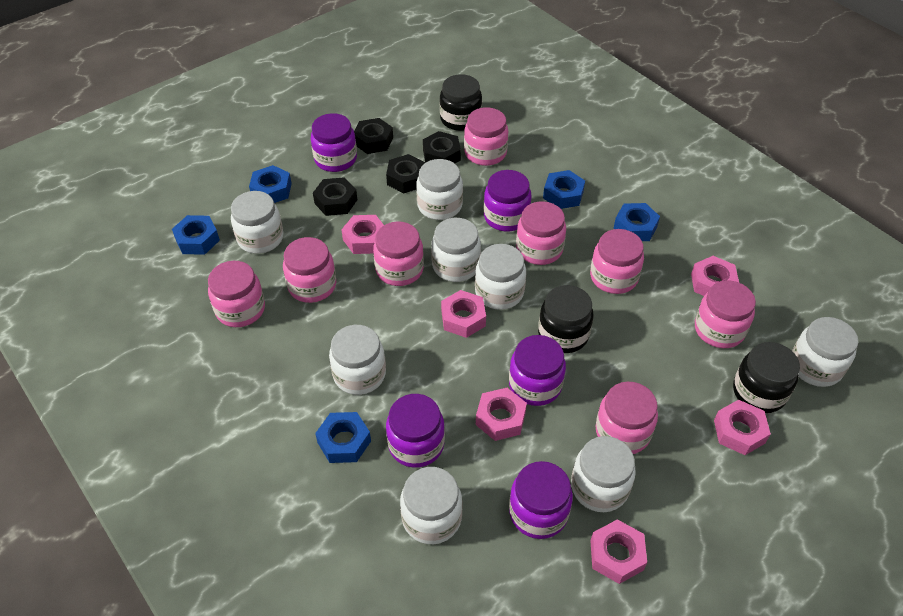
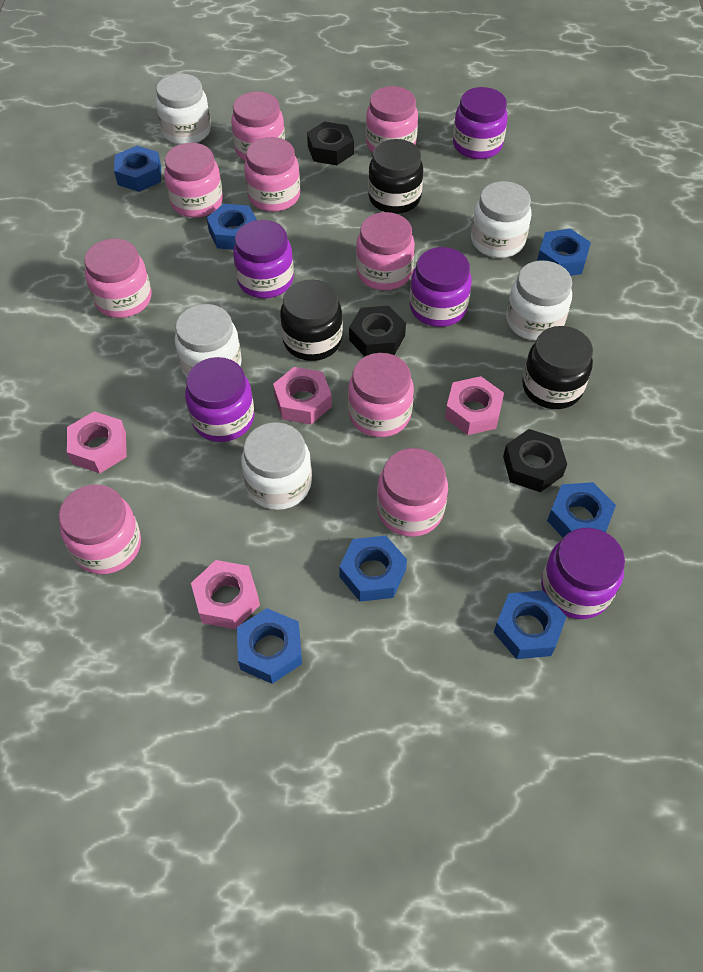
black nut: 4 -> 3
blue nut: 5 -> 7
pink jar: 8 -> 9
pink nut: 6 -> 4
white jar: 8 -> 5

